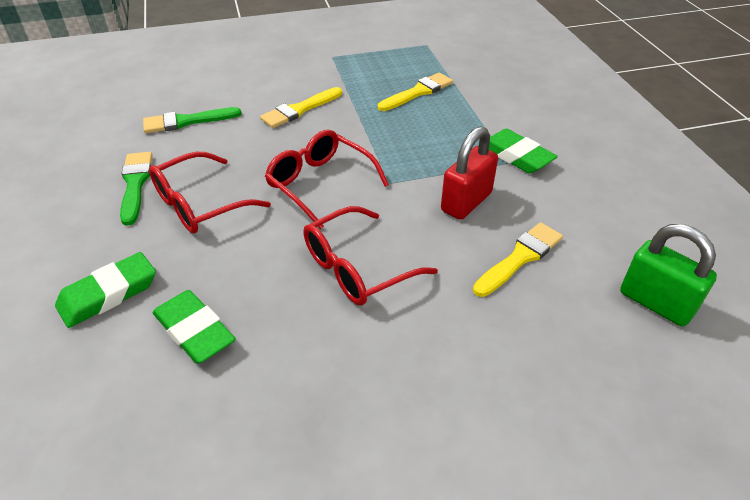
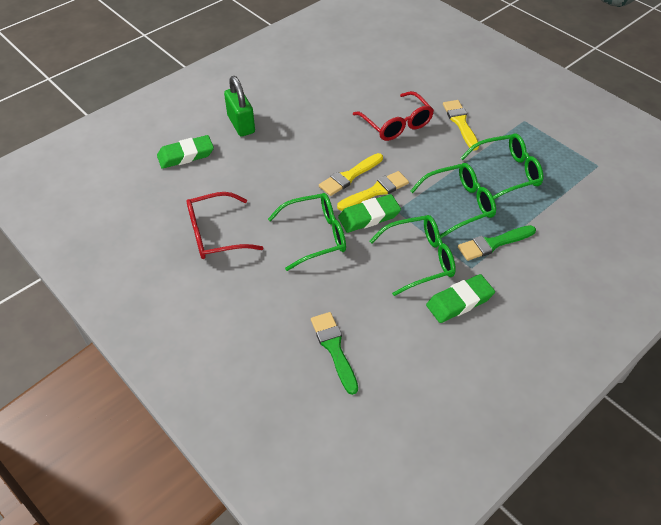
green glasses: 0 -> 4
red glasses: 3 -> 2
red padlock: 1 -> 0

